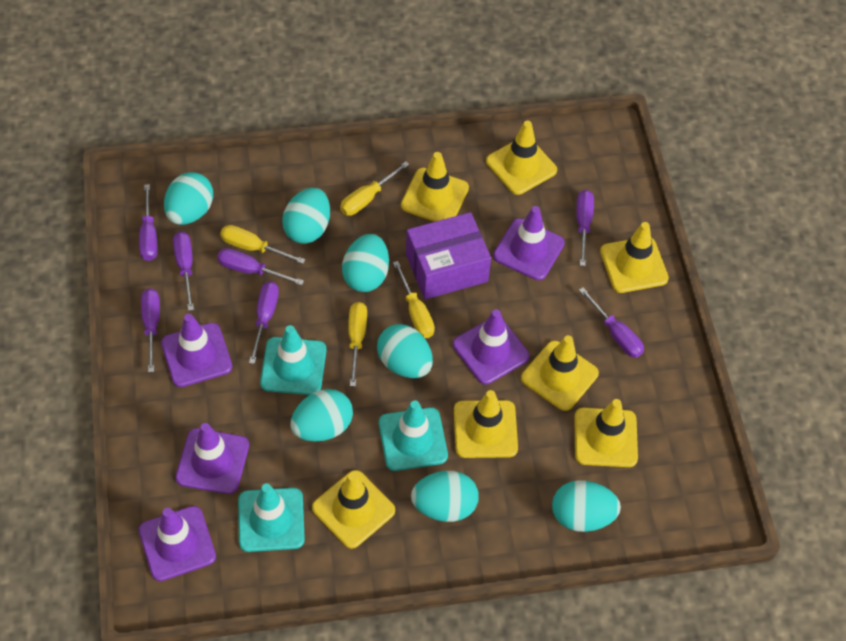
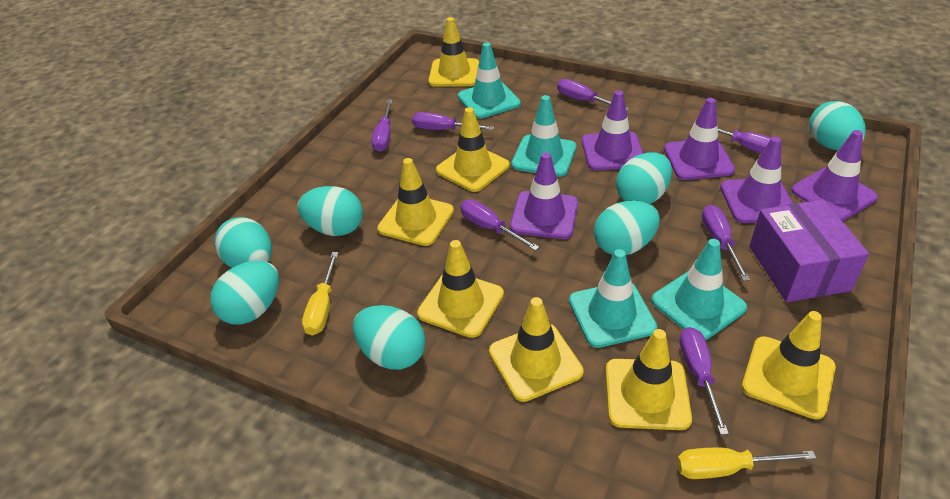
turquoise traffic cone: 3 -> 4
yellow screwdriver: 4 -> 2

